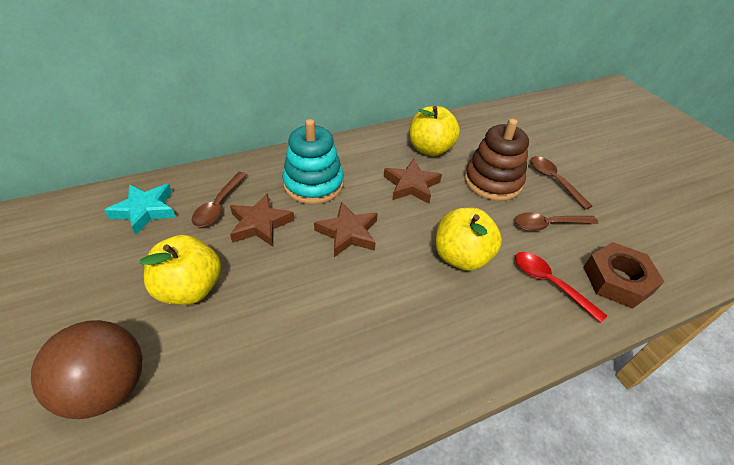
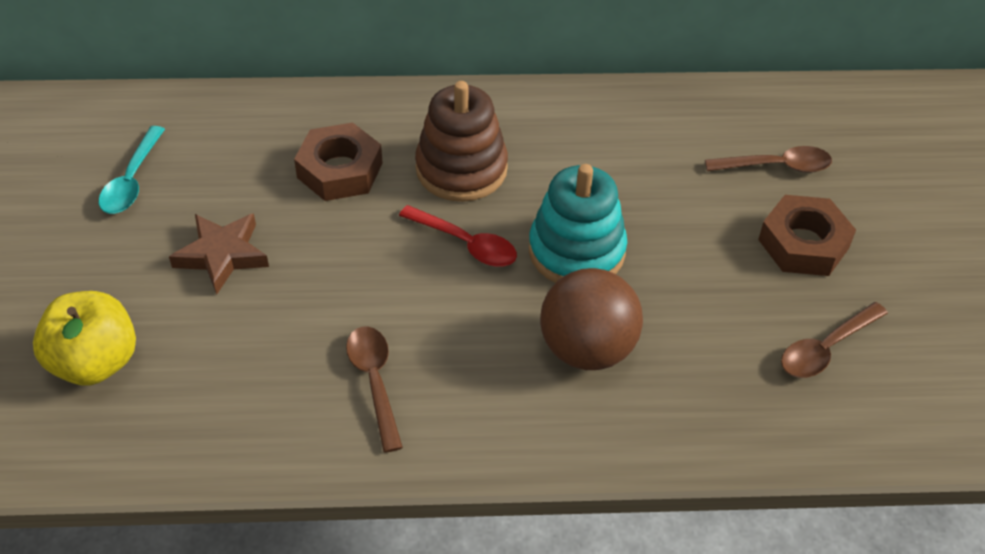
brown nut: 1 -> 2
brown star: 3 -> 1
turquoise spoon: 0 -> 1
turquoise star: 1 -> 0
yellow apple: 3 -> 1

